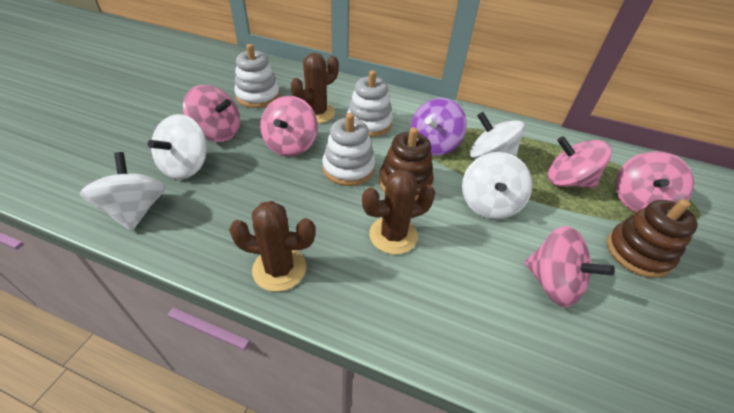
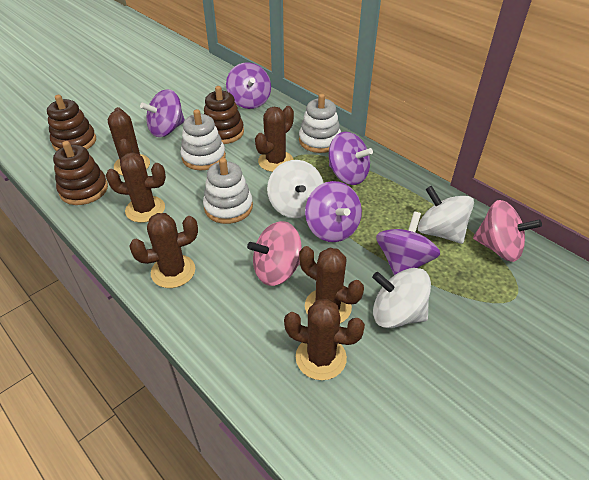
brown cactus: 3 -> 6
brown stacking toy: 2 -> 3
pink spinning top: 5 -> 2
purple spinning top: 1 -> 5
white spinning top: 4 -> 3

